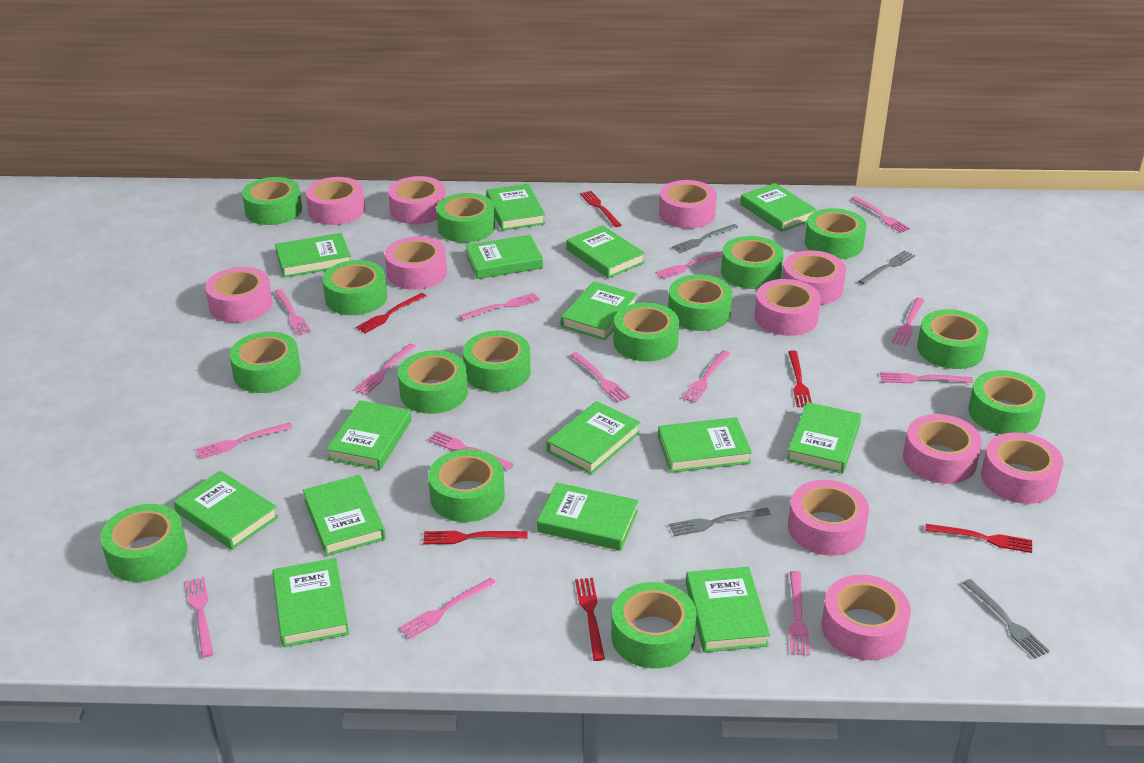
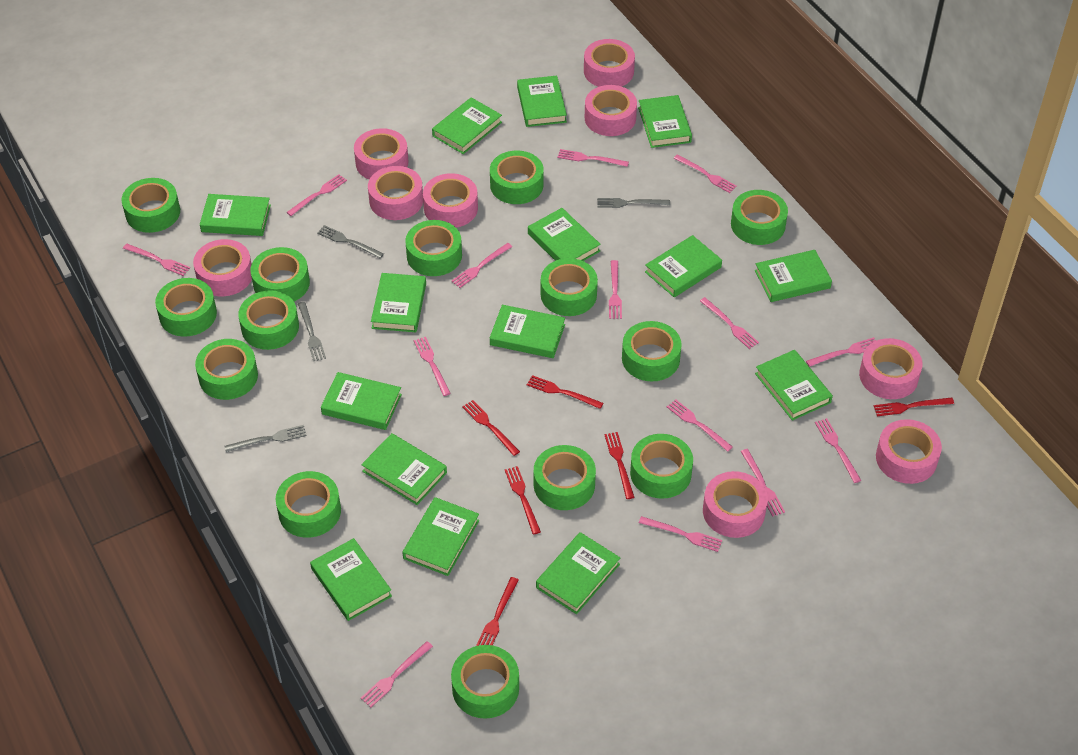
green tape: 15 -> 14
pink tape: 11 -> 9

